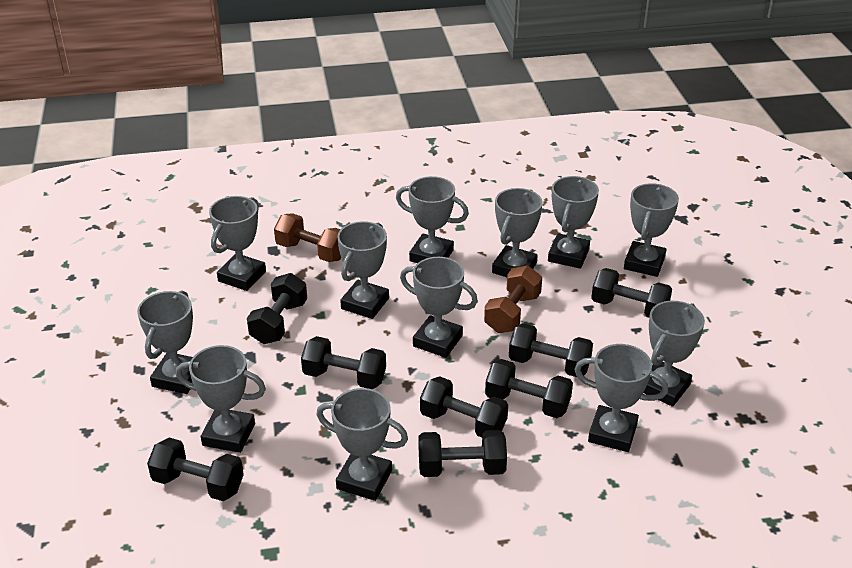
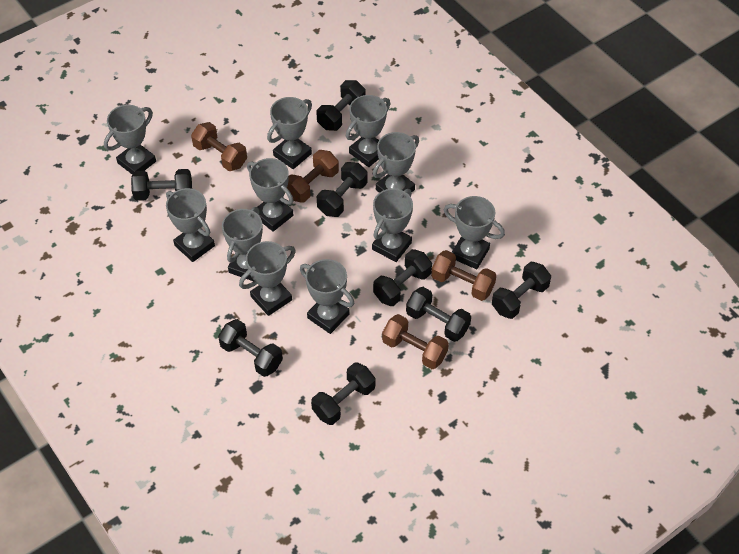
brown dumbbell: 2 -> 4
grey trophy: 12 -> 11

